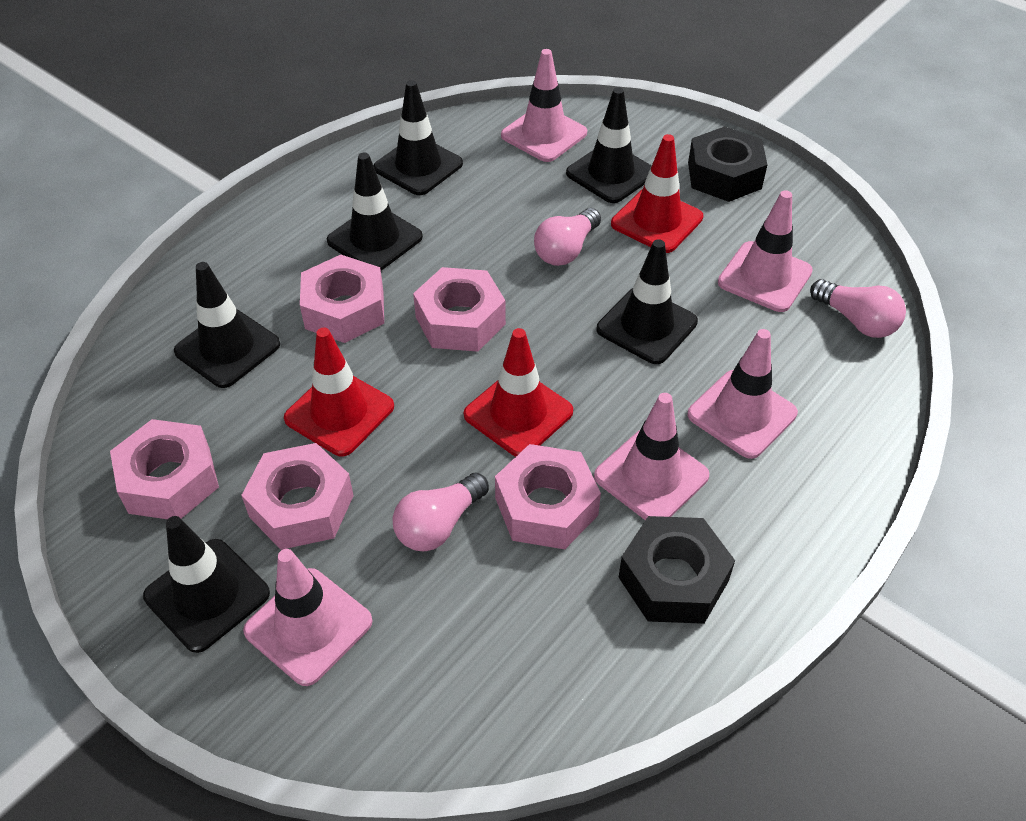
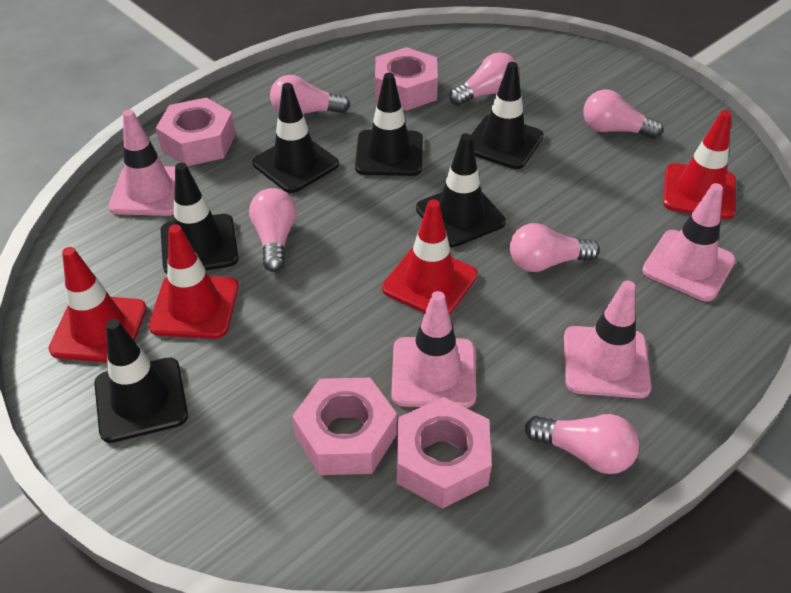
black nut: 2 -> 0
pink light bulb: 3 -> 6
pink nut: 5 -> 4
pink traffic cone: 5 -> 4
red traffic cone: 3 -> 4

